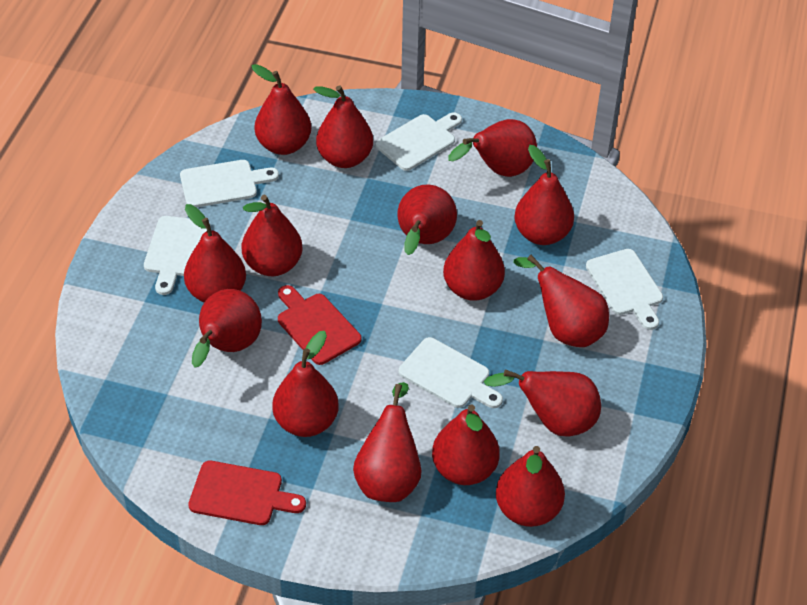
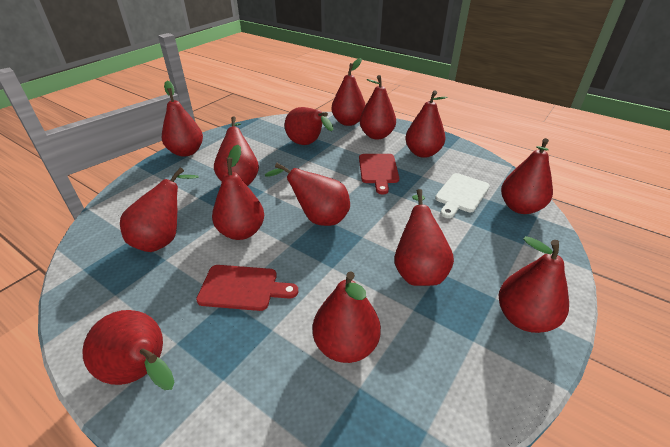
red pear: 15 -> 14
white cutting board: 5 -> 1

